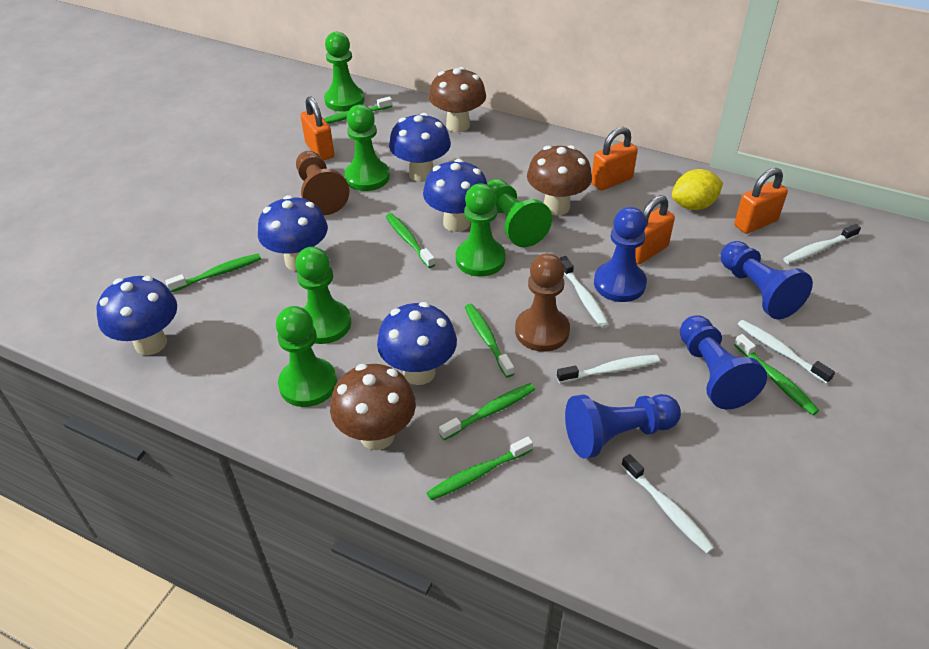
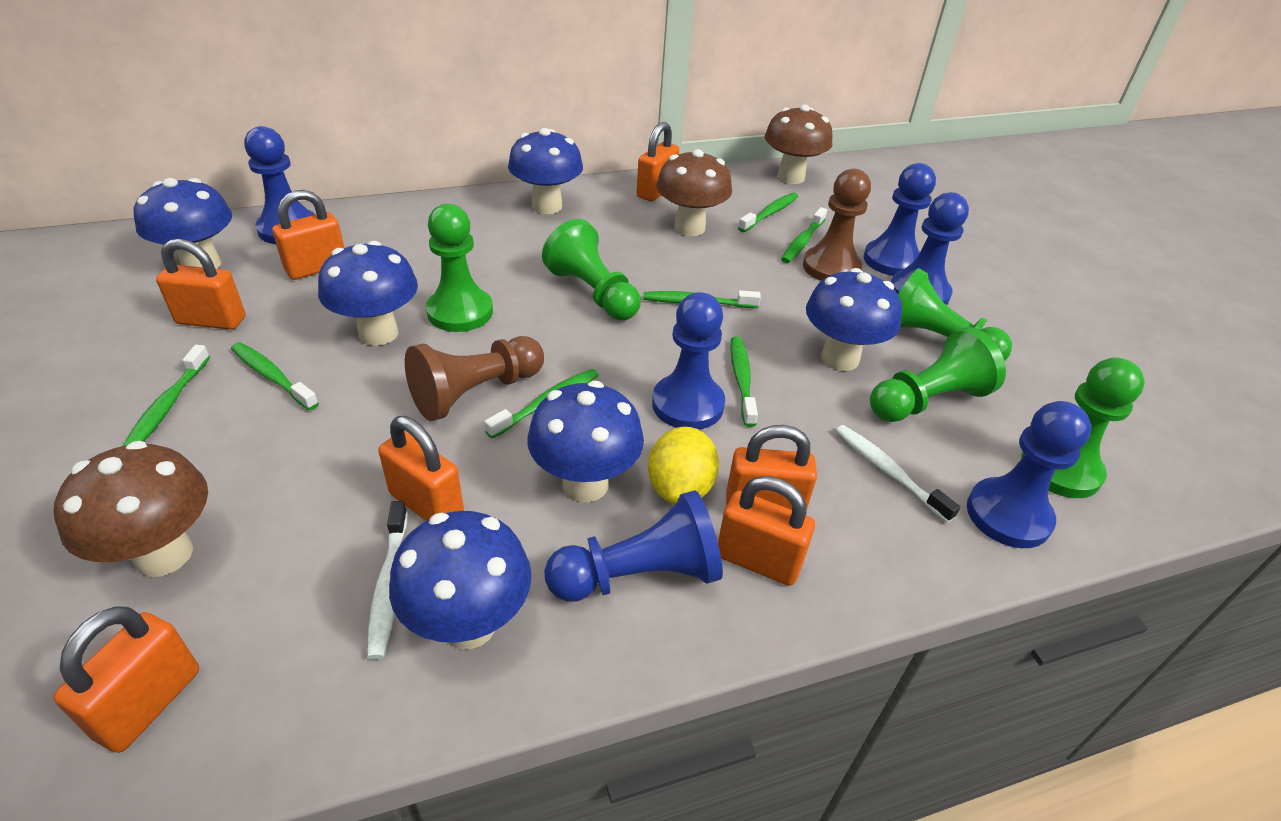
blue mushroom: 5 -> 6
blue pawn: 4 -> 6
green pawn: 6 -> 5
orange padlock: 4 -> 7
white toothbrush: 5 -> 2

